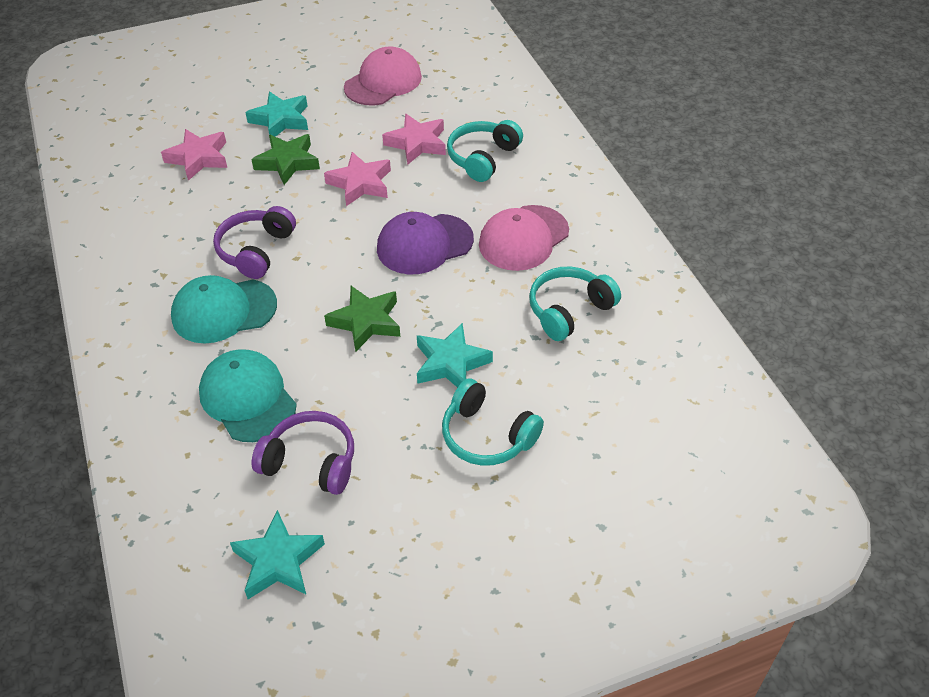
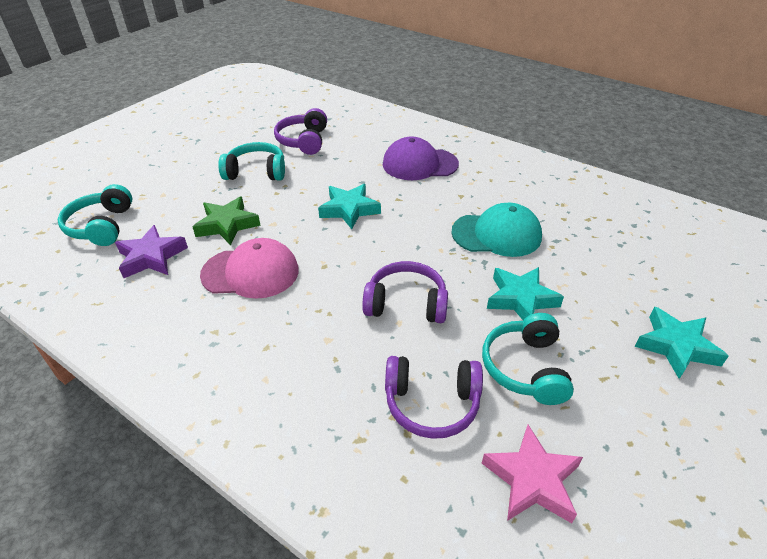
green star: 2 -> 1
pink cap: 2 -> 1
pink star: 3 -> 1
purple headphones: 2 -> 3
purple star: 0 -> 1
turquoise cap: 2 -> 1

